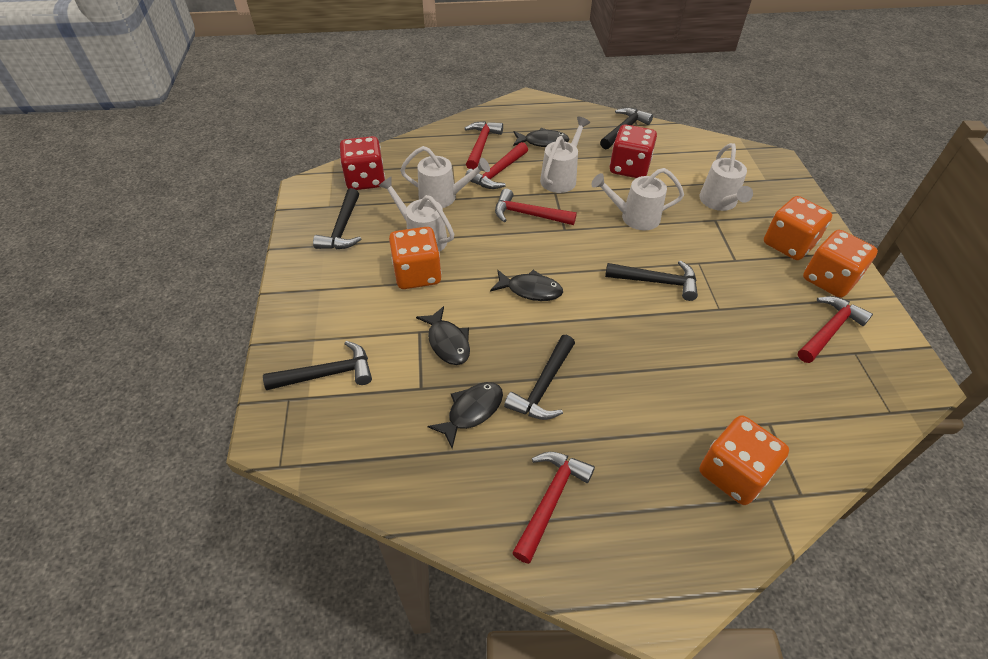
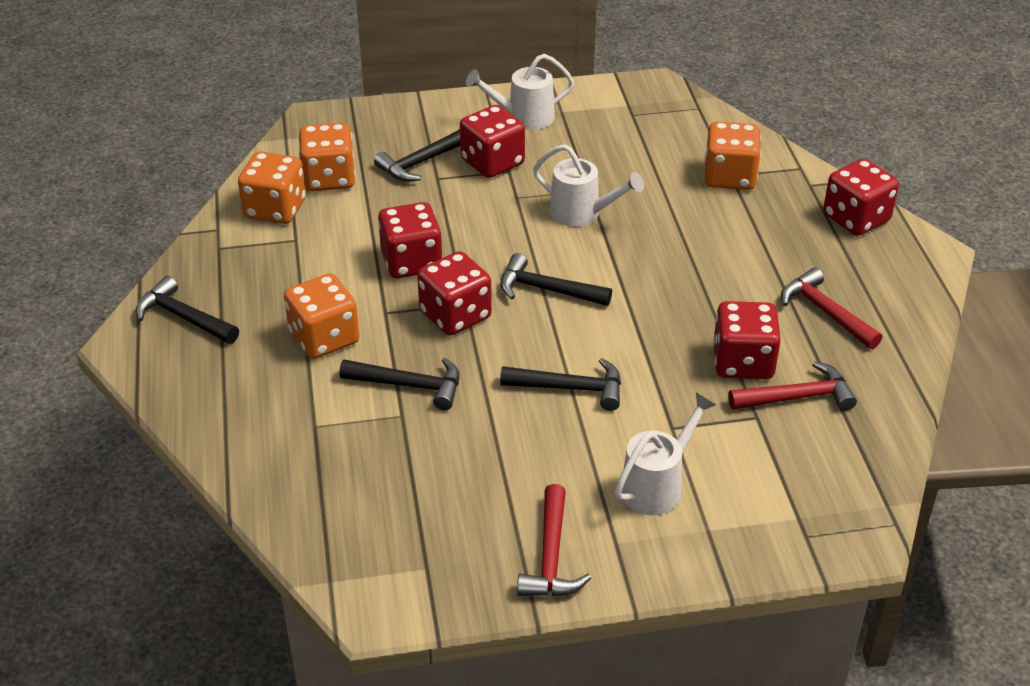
black fish: 4 -> 0
red dice: 2 -> 5
red hammer: 5 -> 3
white watering can: 5 -> 3

